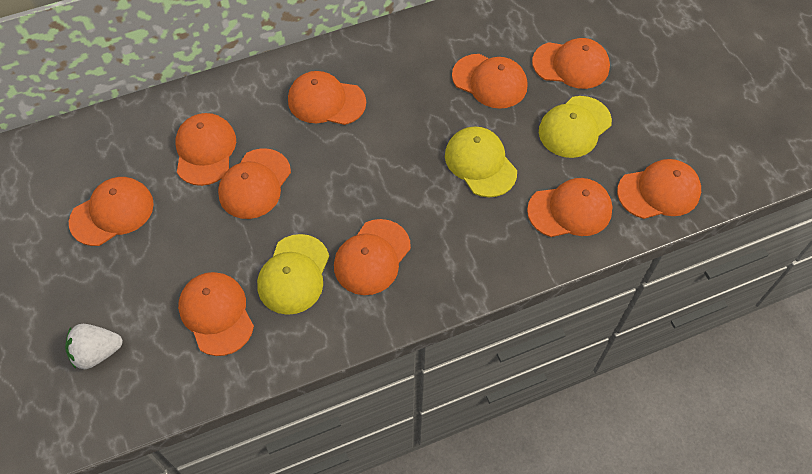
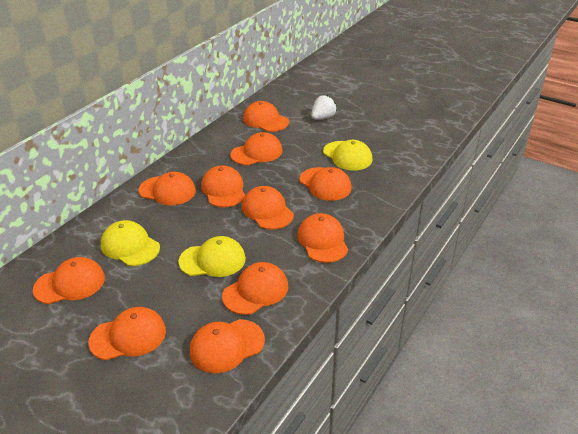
orange cap: 10 -> 11

